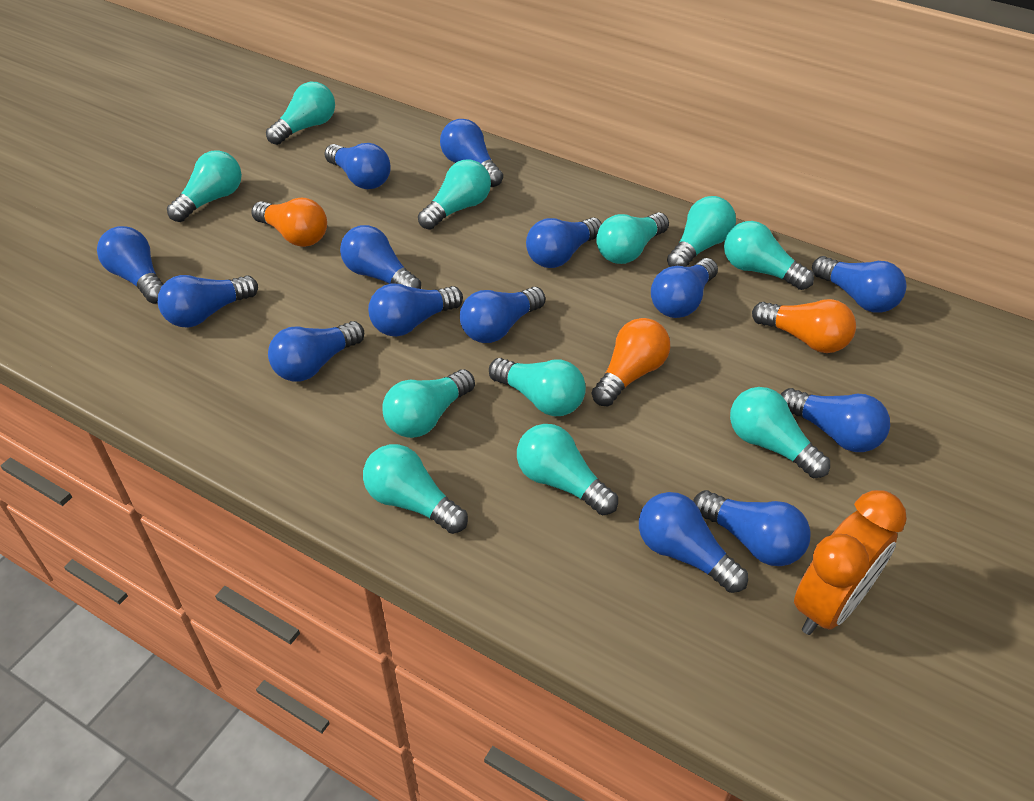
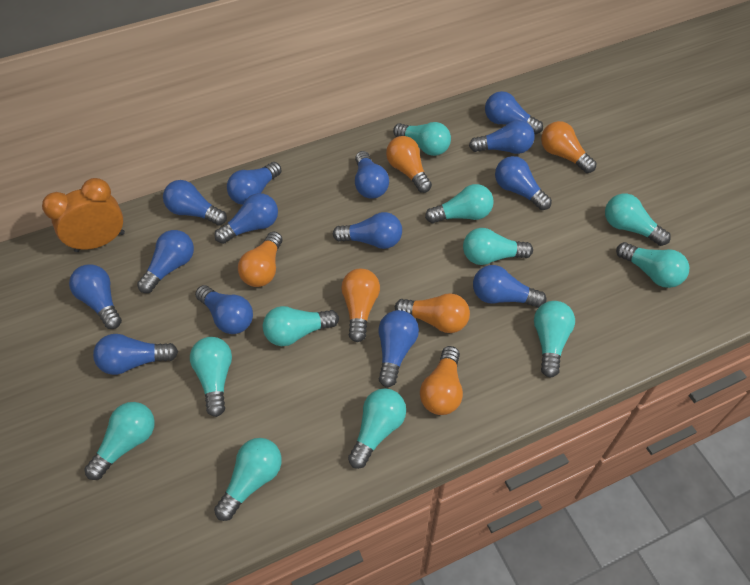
orange light bulb: 3 -> 6

